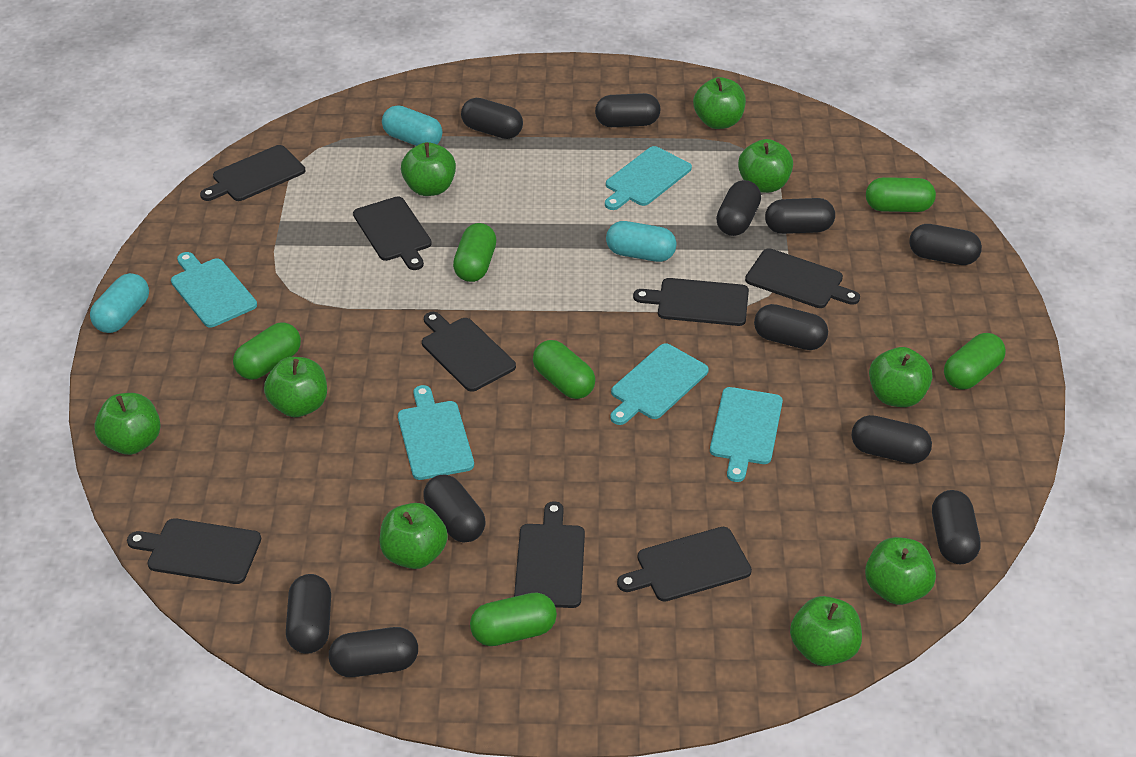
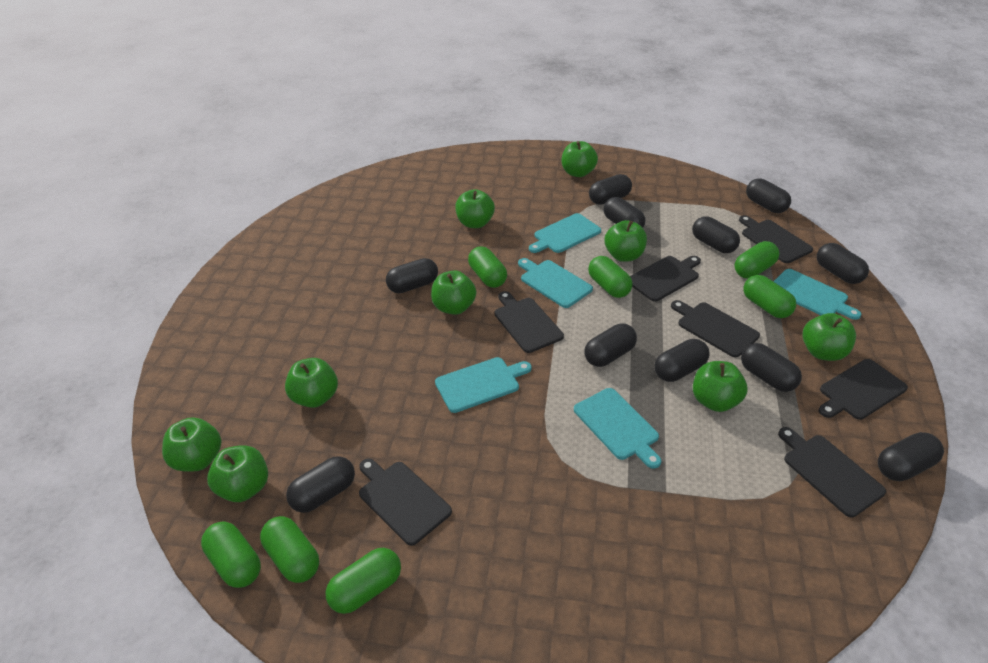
black cutting board: 8 -> 7
green capsule: 6 -> 7
turquoise capsule: 3 -> 0

